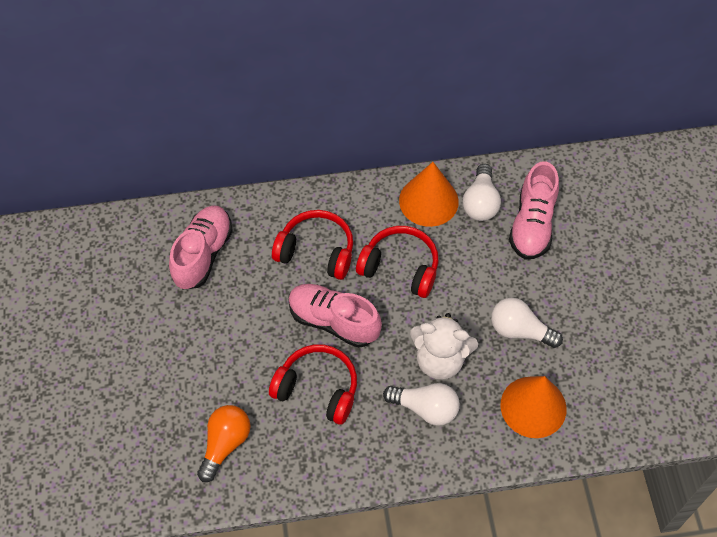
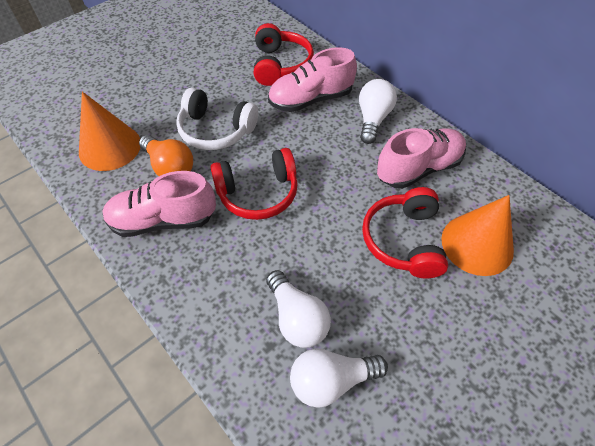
white headphones: 0 -> 1
white teddy bear: 1 -> 0

